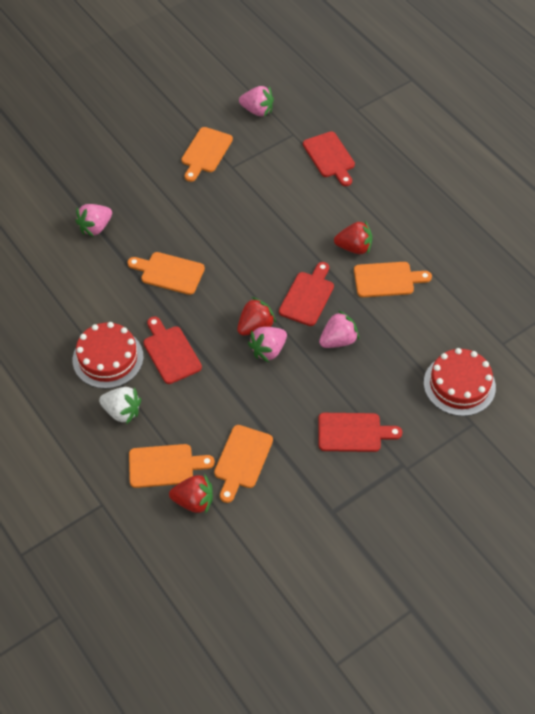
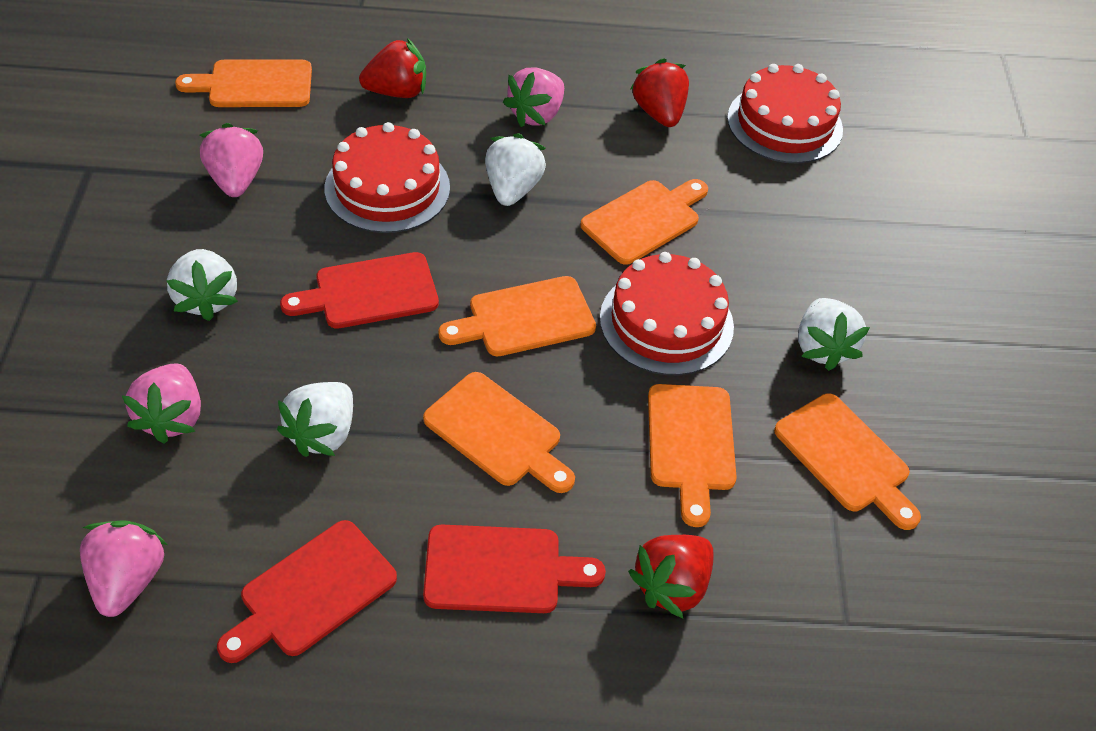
orange cutting board: 5 -> 6
red cake: 2 -> 3
red cutting board: 4 -> 3
white strawberry: 1 -> 4

